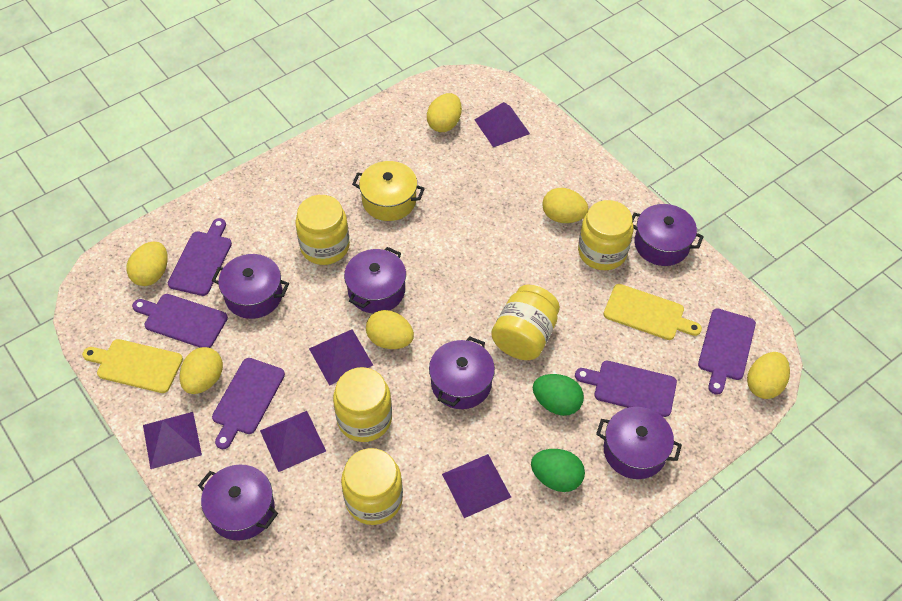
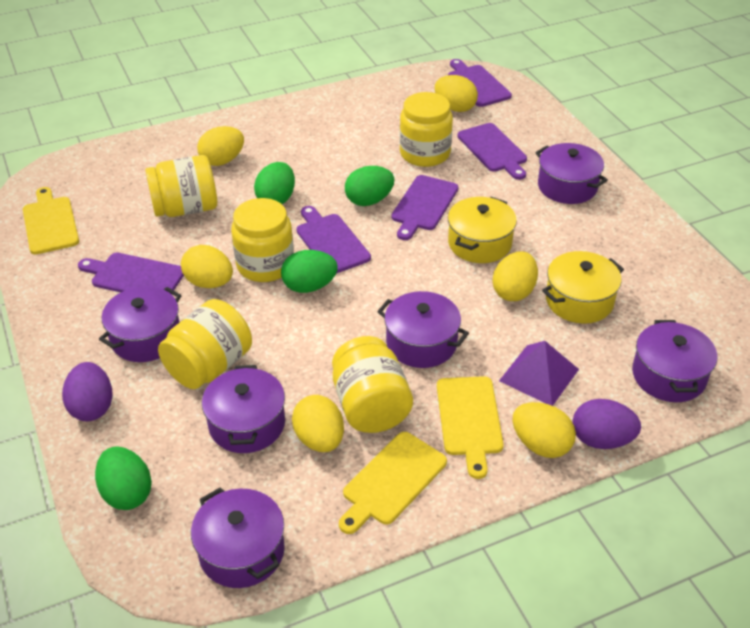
green egg: 2 -> 4
purple egg: 0 -> 2
purple pyramid: 5 -> 1
yellow cutting board: 2 -> 3
yellow pot: 1 -> 2

